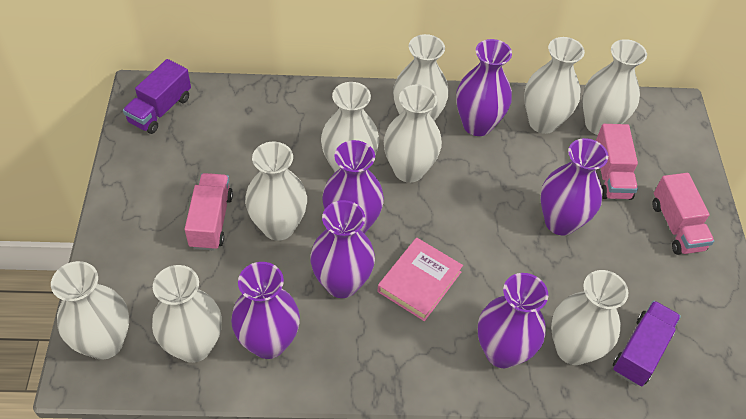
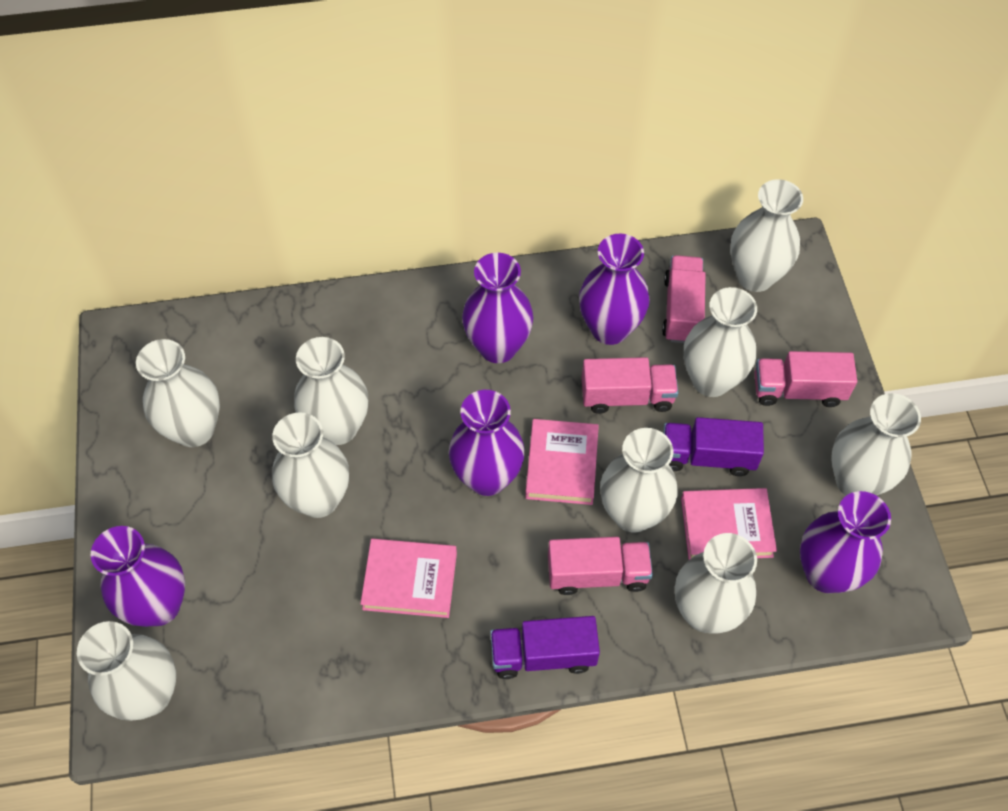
pink book: 1 -> 3
pink truck: 3 -> 4
purple vase: 6 -> 5

